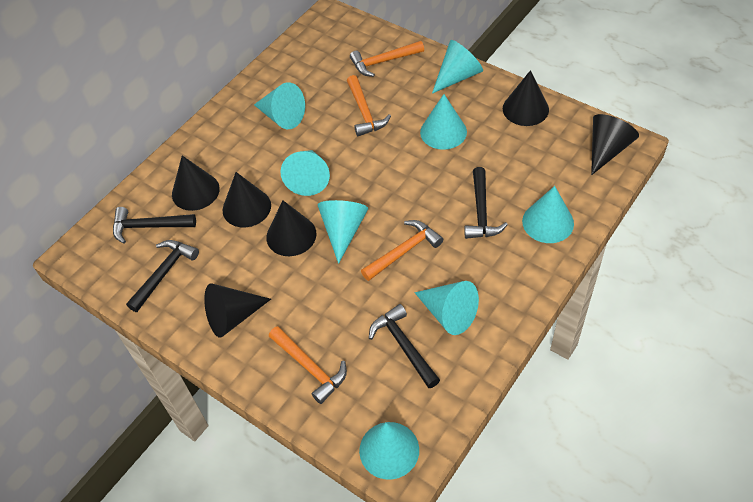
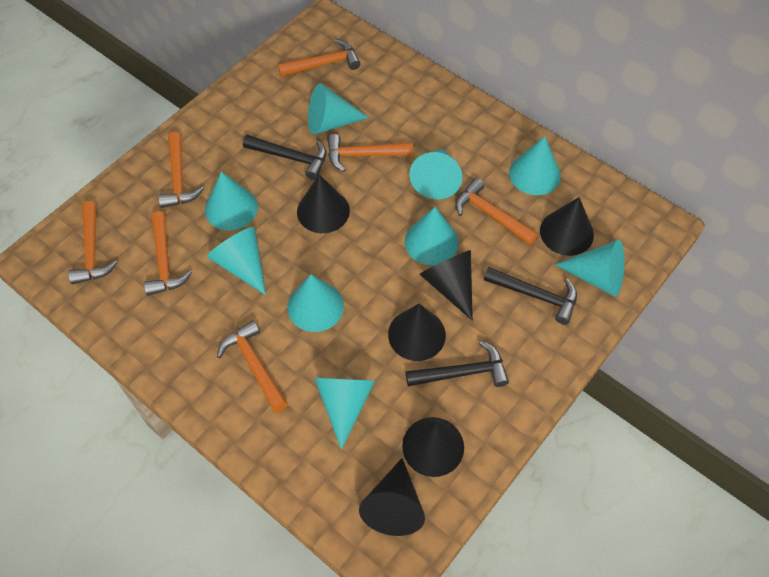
black hammer: 4 -> 3
orange hammer: 4 -> 7
turquoise cone: 8 -> 9

